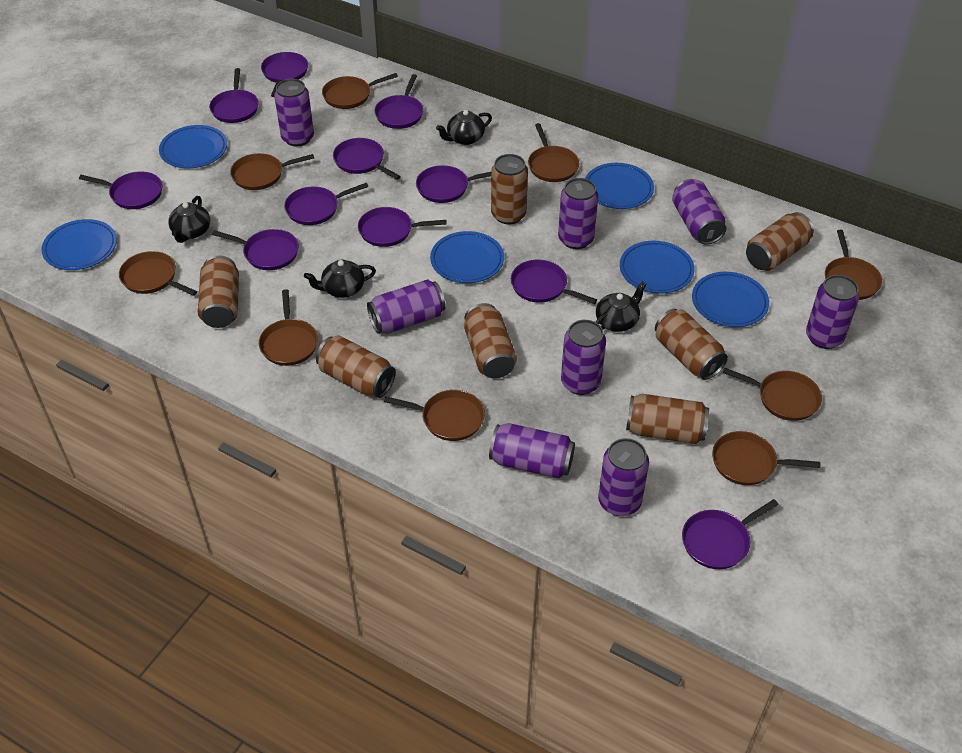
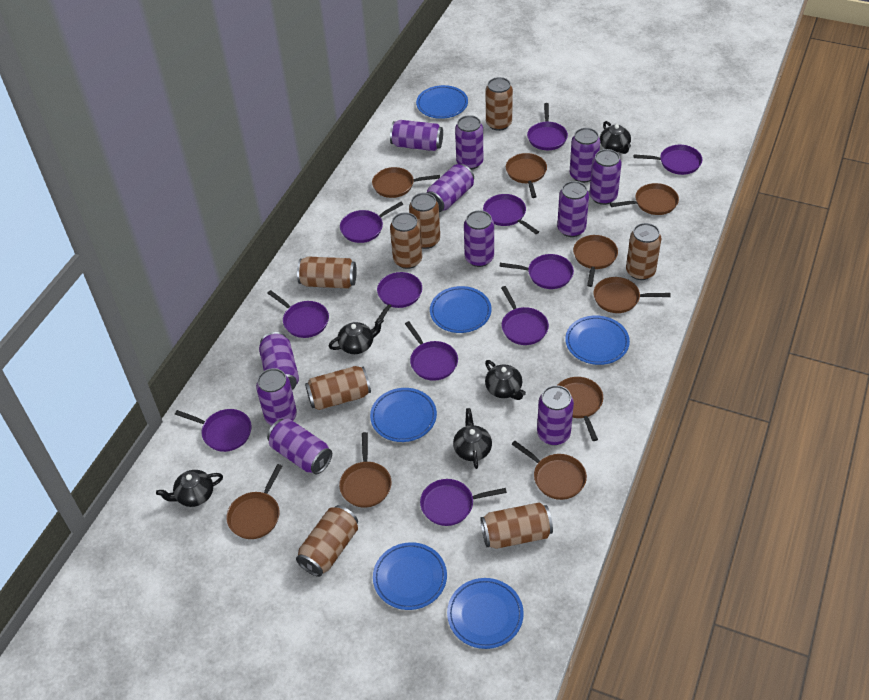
black teapot: 4 -> 5
brown can: 7 -> 8
purple can: 8 -> 11

